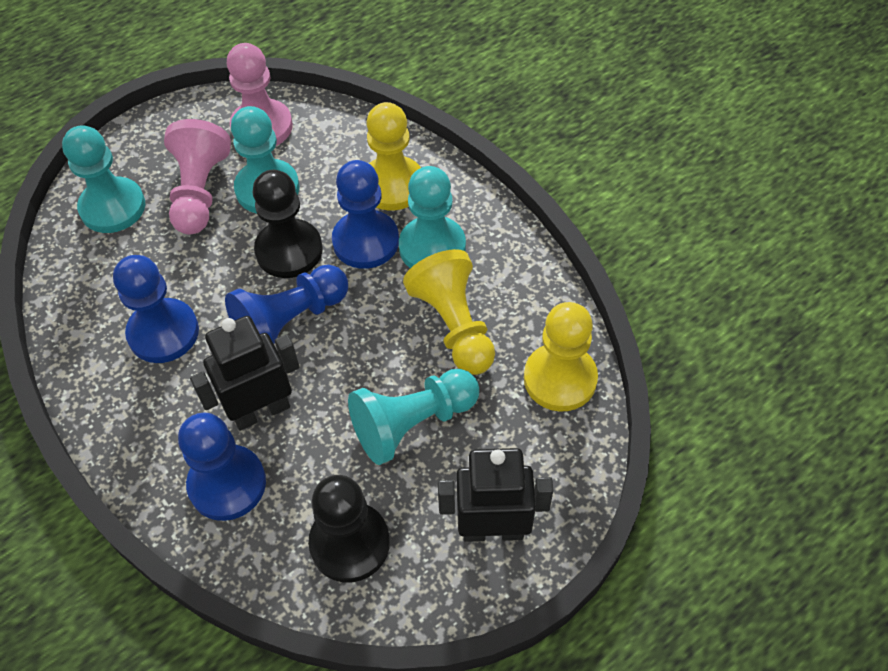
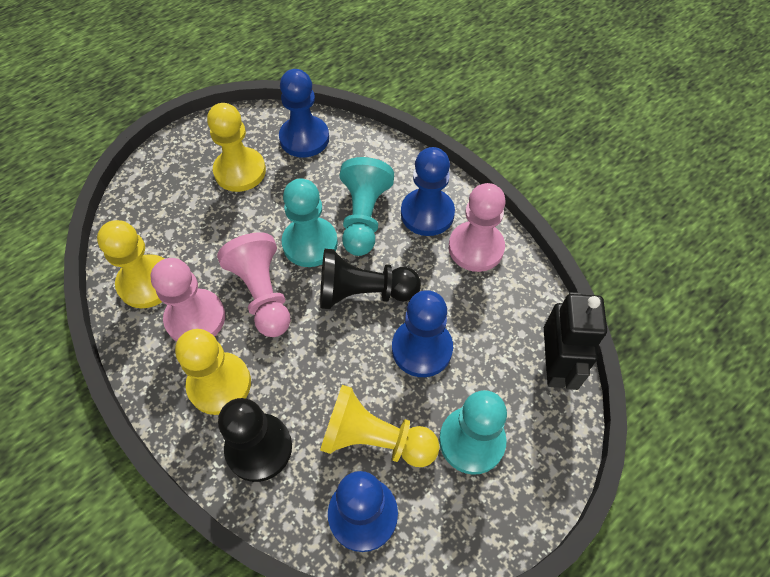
black robot: 2 -> 1
pink pawn: 2 -> 3
turquoise pawn: 4 -> 3
yellow pawn: 3 -> 4

